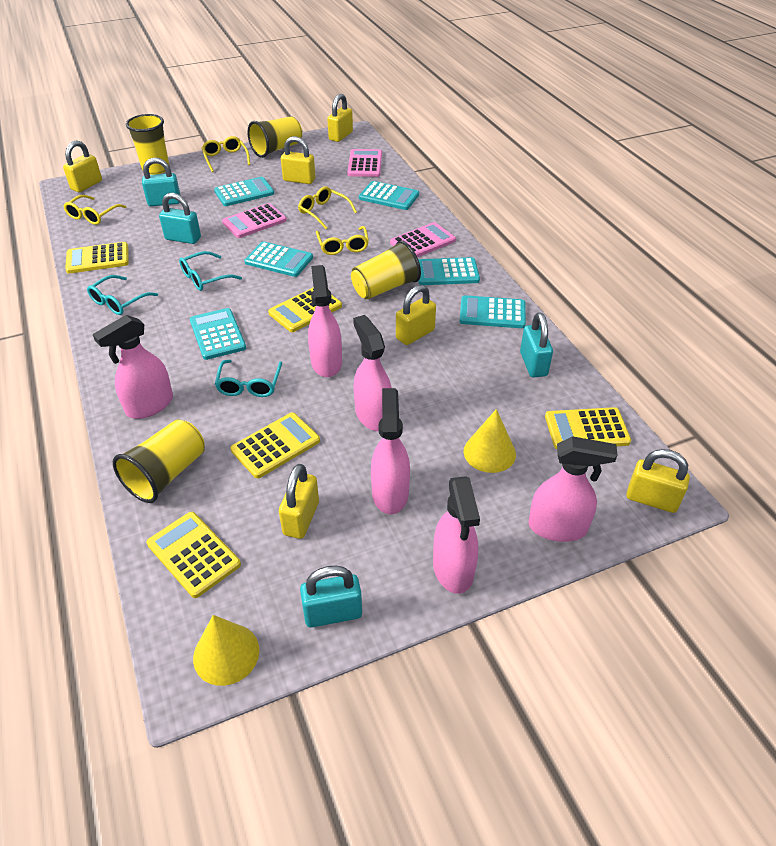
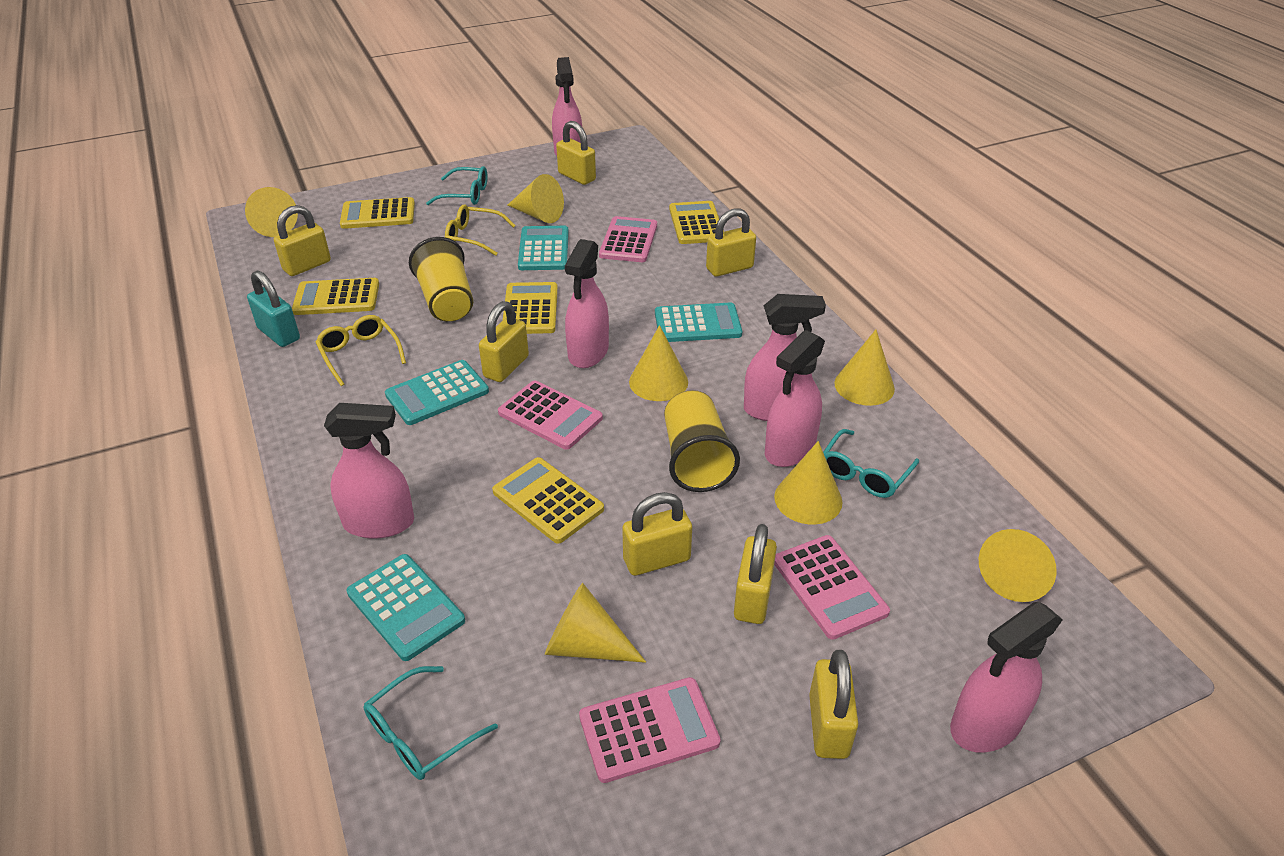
pink calculator: 3 -> 4
turquoise calculator: 6 -> 4
turquoise padlock: 4 -> 1
yellow cone: 2 -> 7
yellow cup: 4 -> 2
yellow glasses: 4 -> 2
yellow padlock: 6 -> 7

